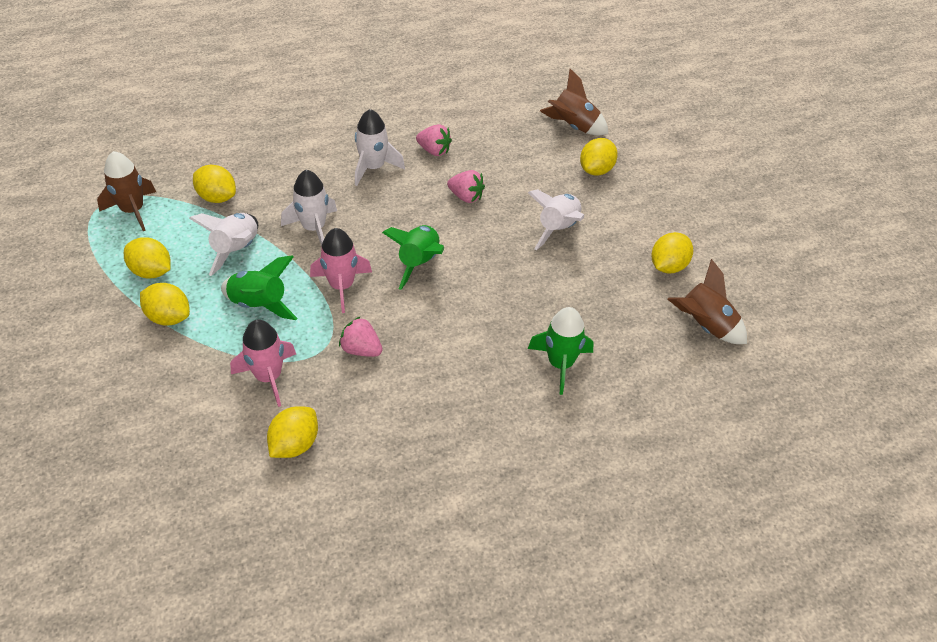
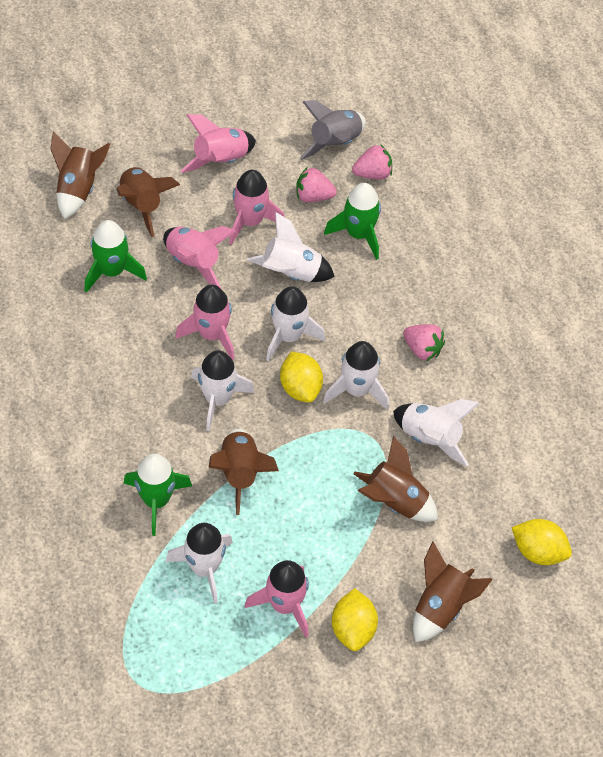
brown rocket: 3 -> 5
grey rocket: 0 -> 1
pink rocket: 2 -> 5
white rocket: 4 -> 6
yellow lemon: 6 -> 3

